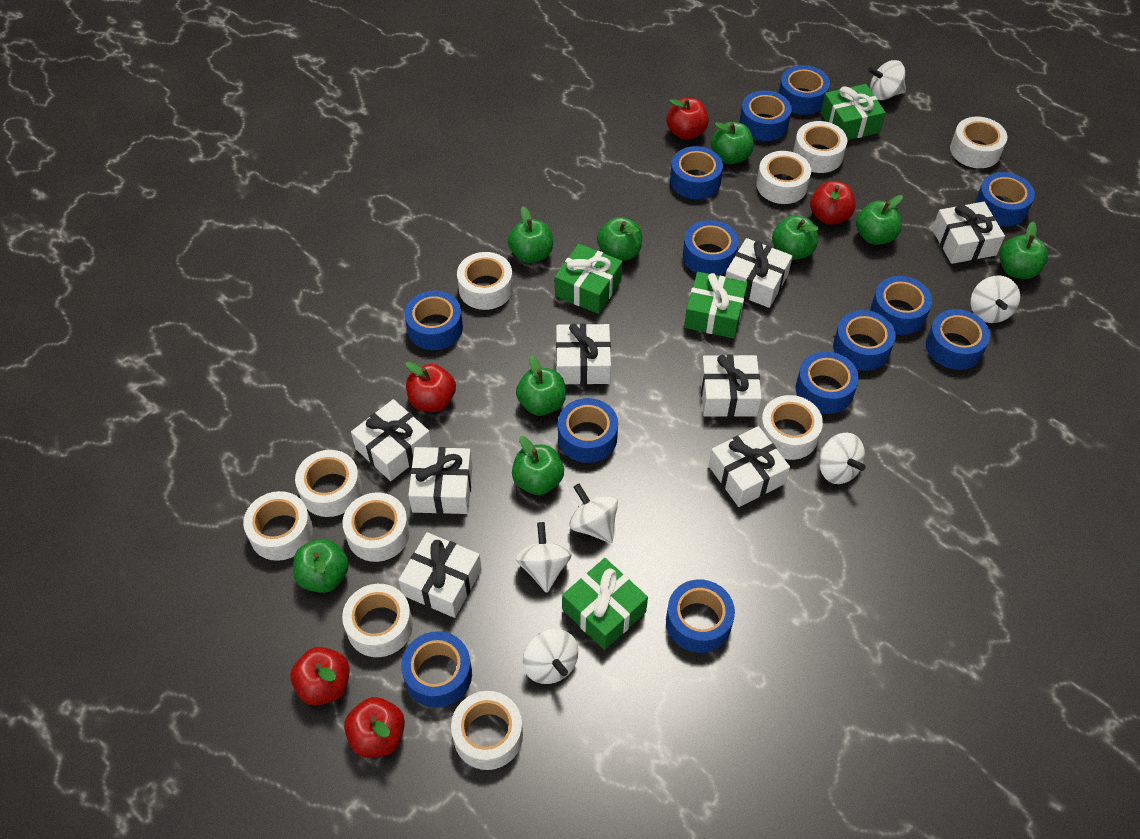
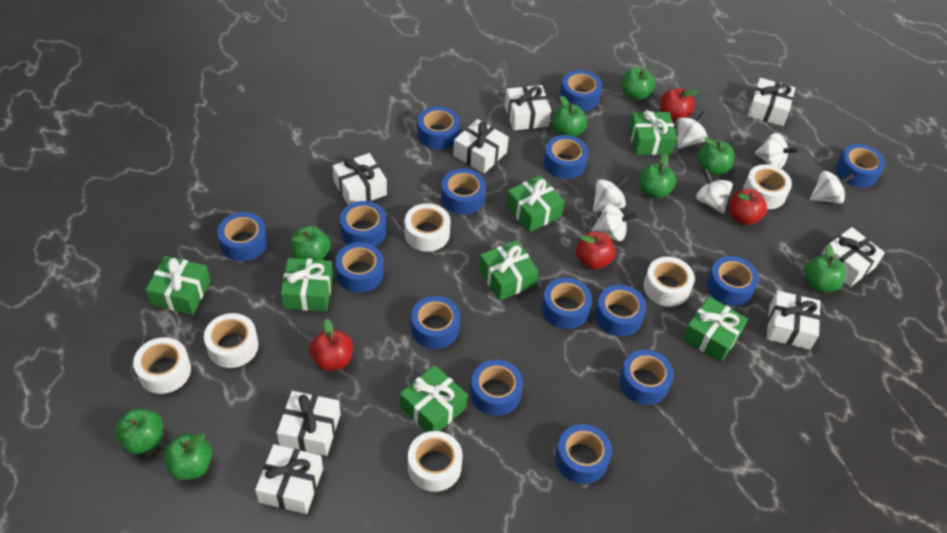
blue tape: 13 -> 15
green apple: 9 -> 8
green gift: 4 -> 7
red apple: 5 -> 4
white tape: 10 -> 6

